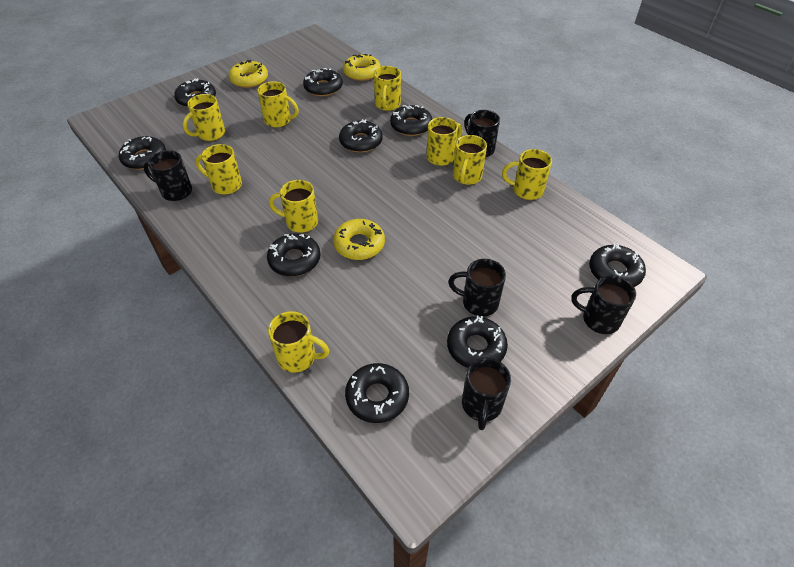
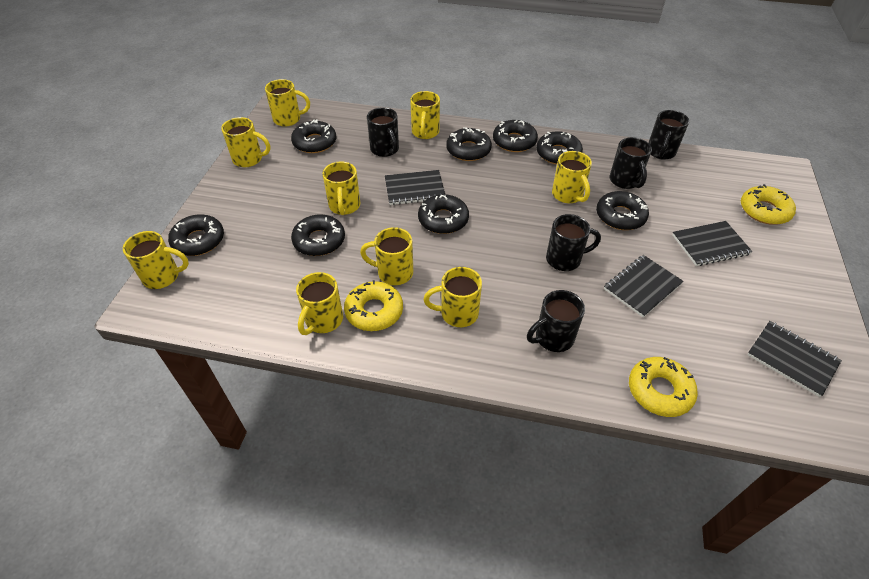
black donut: 9 -> 8
black notebook: 0 -> 4

